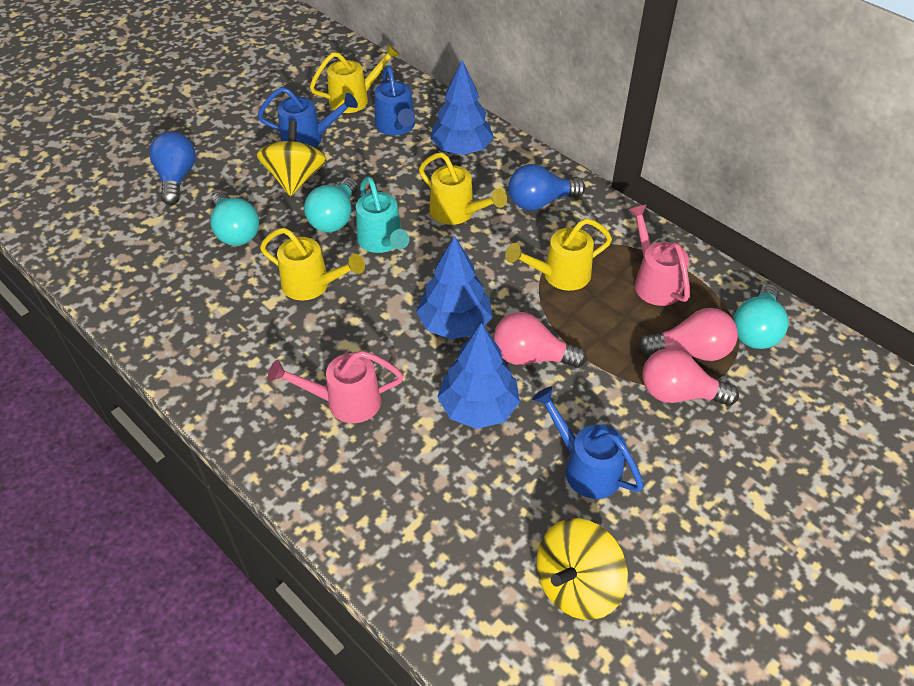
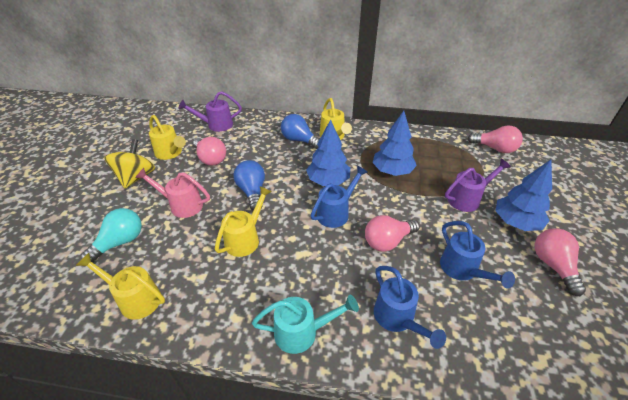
pink light bulb: 3 -> 4
pink watering can: 2 -> 1
purple watering can: 0 -> 2
turquoise light bulb: 3 -> 1
yellow spinning top: 2 -> 1

